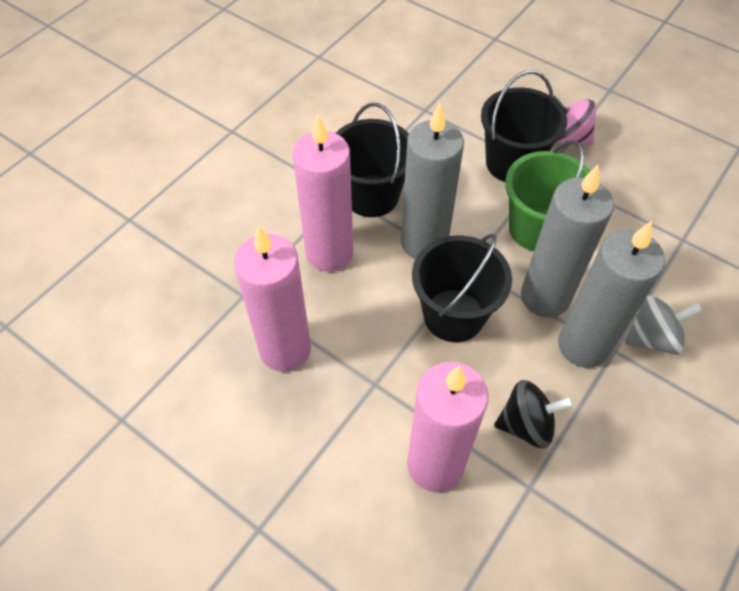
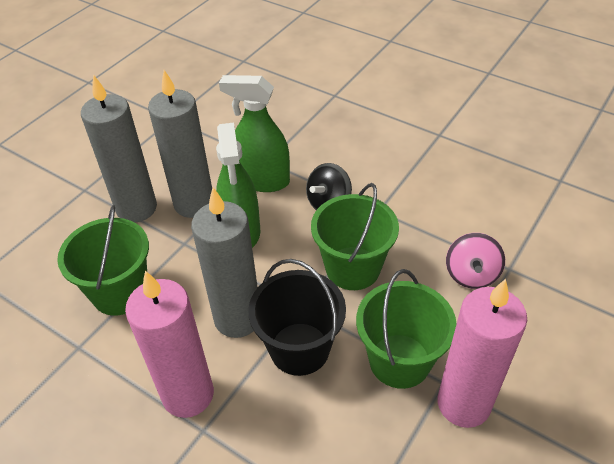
black bucket: 3 -> 1
green bucket: 1 -> 3
green spray bottle: 0 -> 2
grey spinning top: 1 -> 0
pink candle: 3 -> 2

